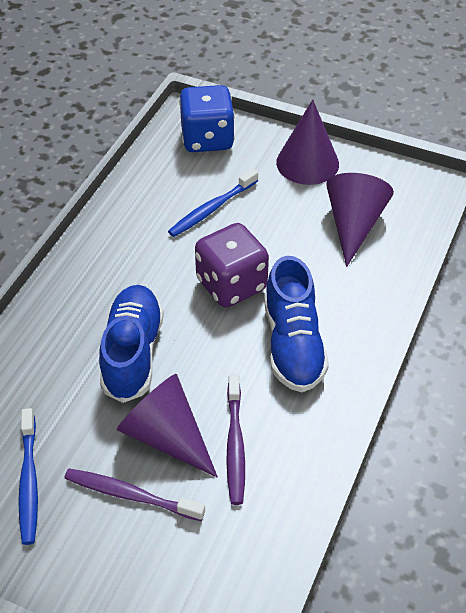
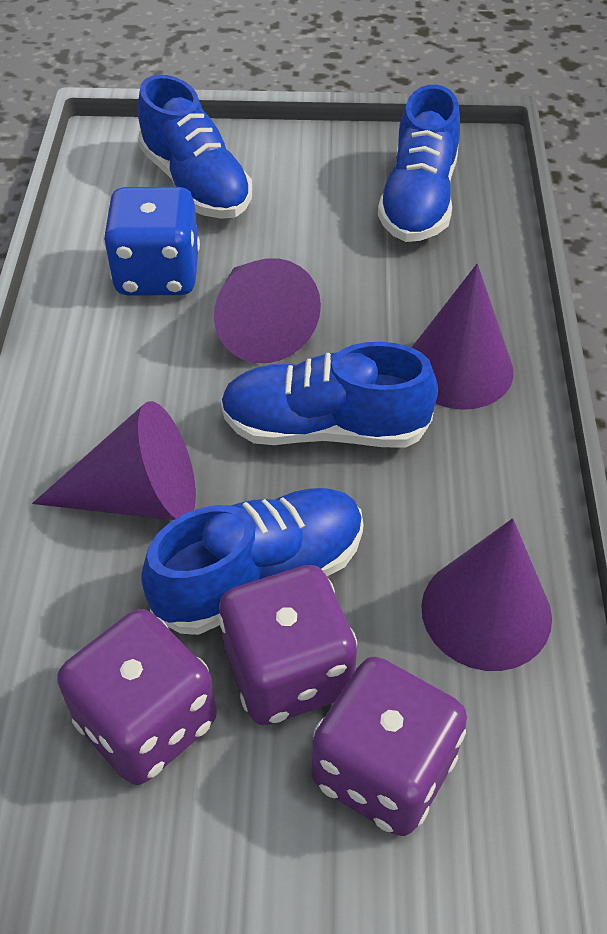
blue shoe: 2 -> 4
blue toothbrush: 2 -> 0
purple cone: 3 -> 4
purple dice: 1 -> 3
purple toothbrush: 2 -> 0

